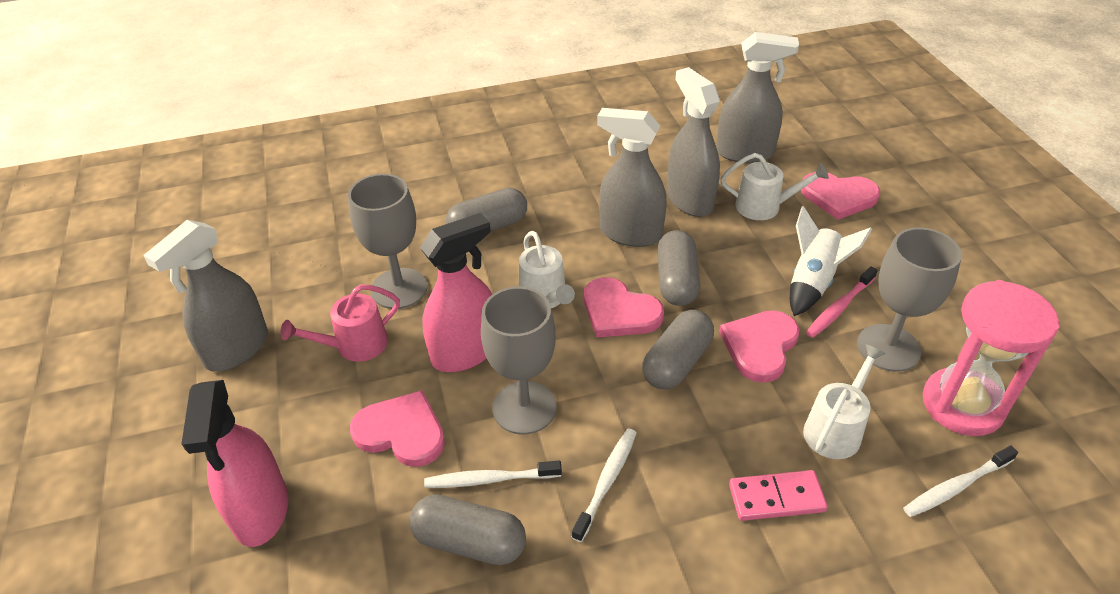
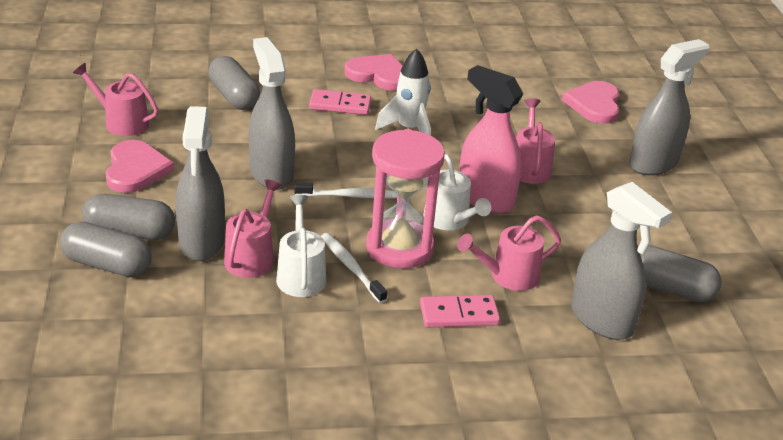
grey goblet: 3 -> 0
pink domino: 1 -> 2
pink heart: 4 -> 3
pink spray bottle: 2 -> 1
pink toothbrush: 1 -> 0
pink watering can: 1 -> 4
white toothbrush: 3 -> 2
white watering can: 3 -> 2

